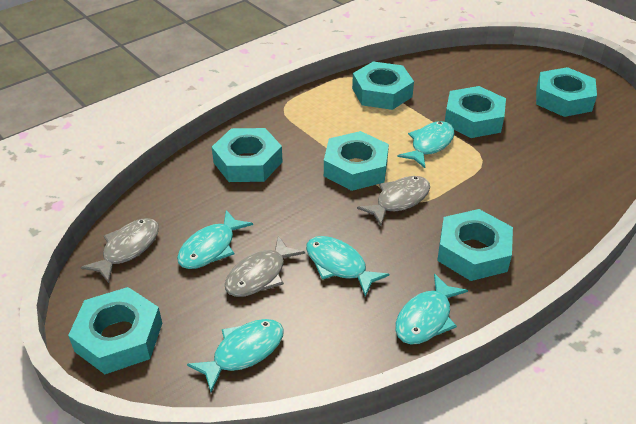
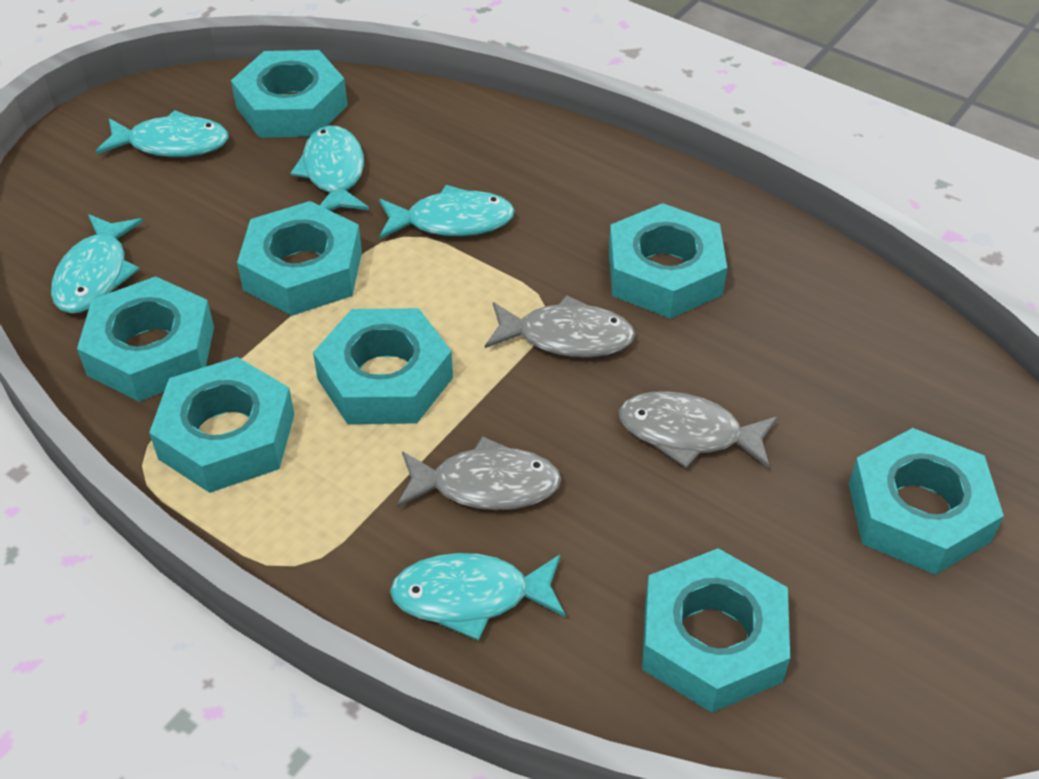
turquoise nut: 7 -> 8

